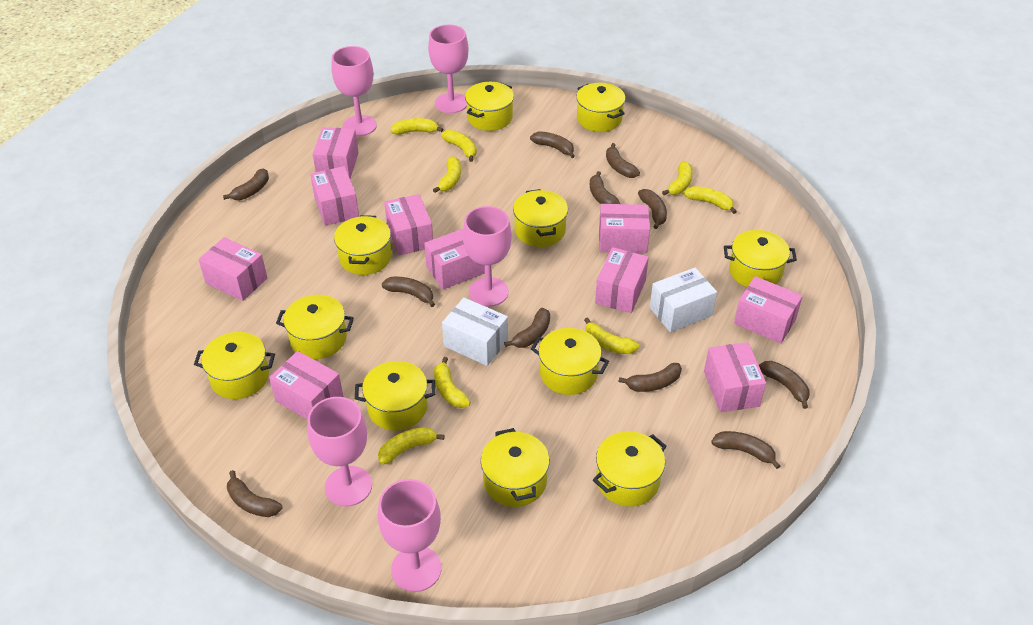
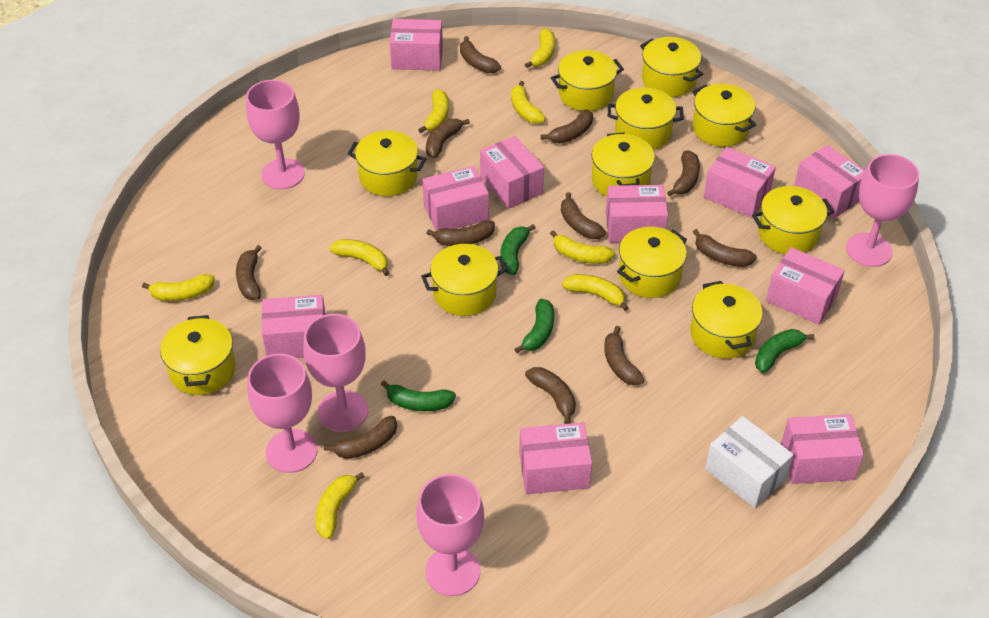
green banana: 0 -> 4
white box: 2 -> 1

